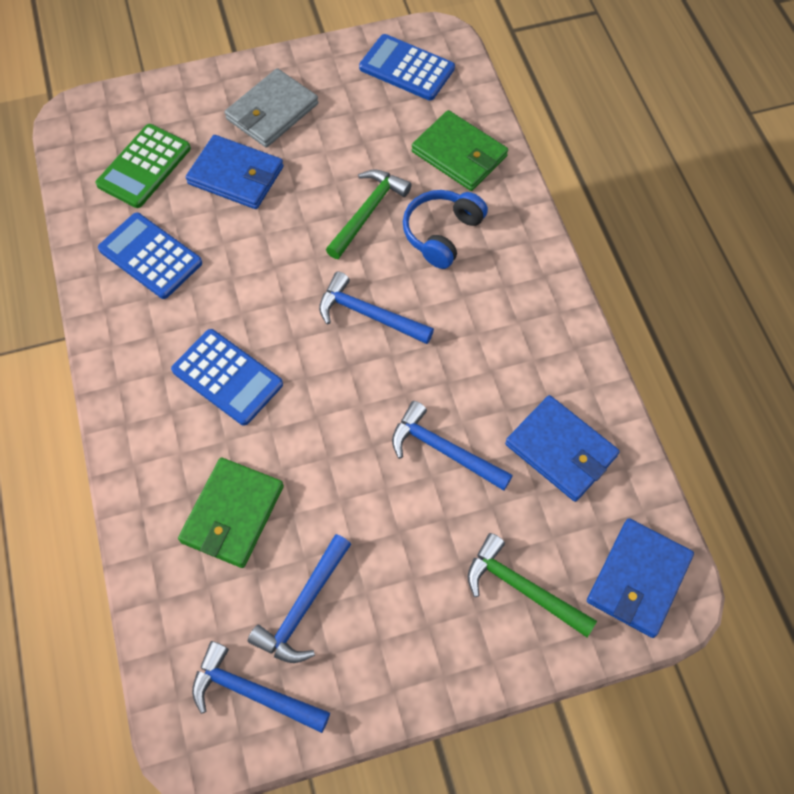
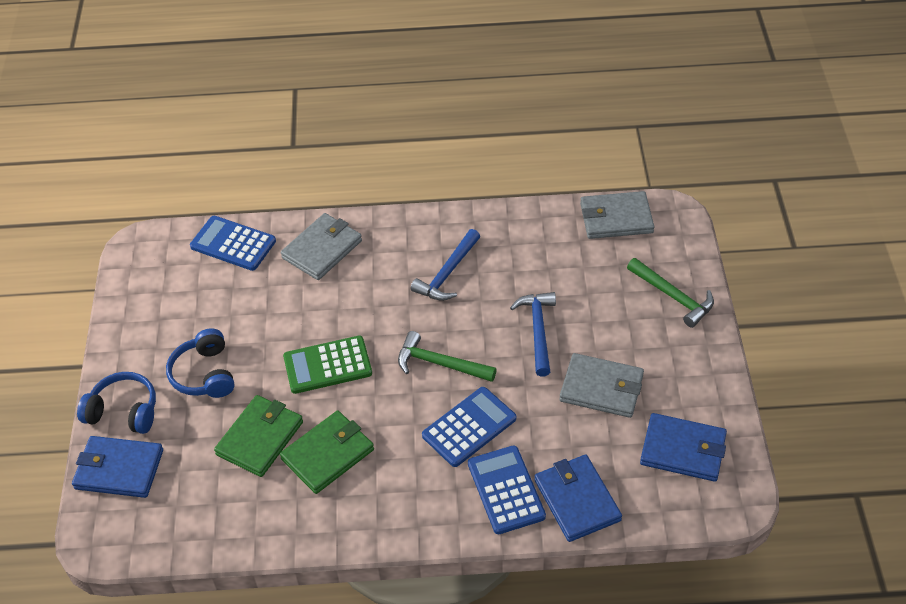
blue hammer: 4 -> 2
blue headphones: 1 -> 2
grey wallet: 1 -> 3

